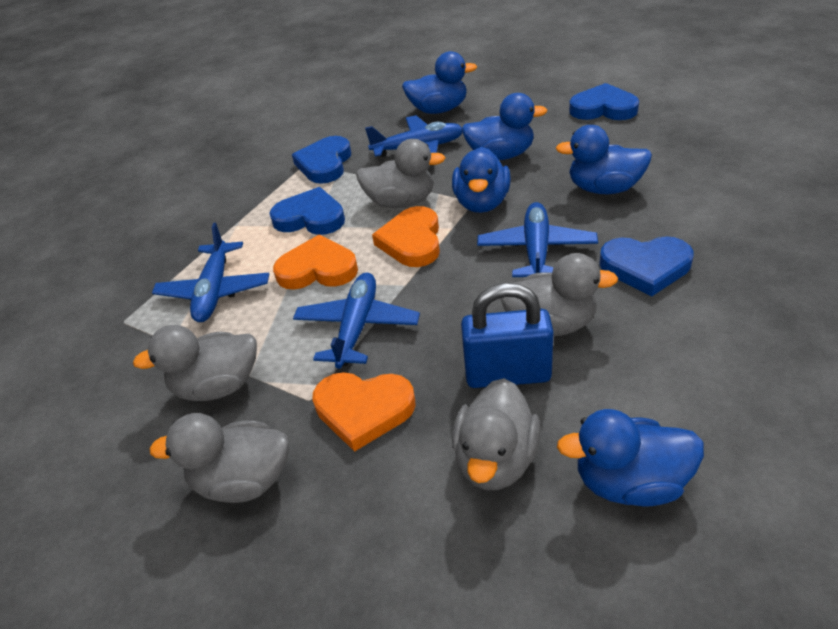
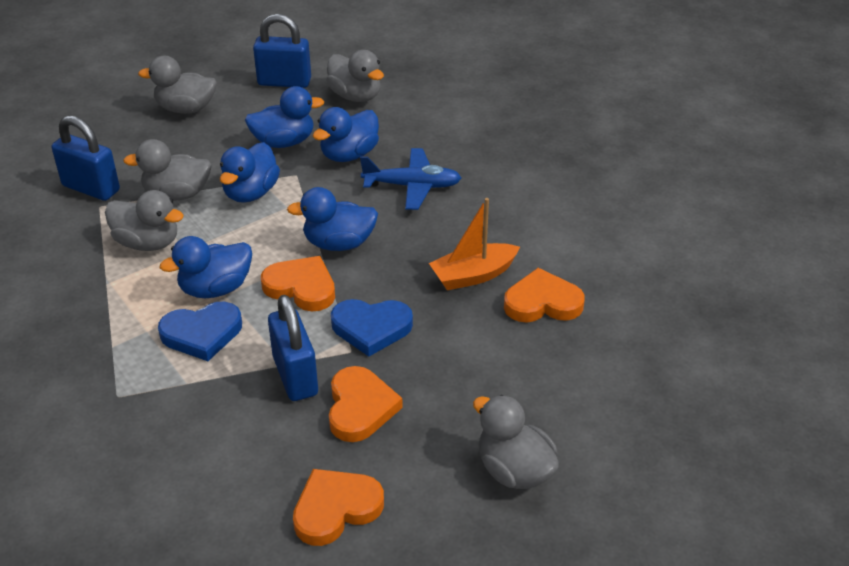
blue heart: 4 -> 2
blue padlock: 1 -> 3
blue plane: 4 -> 1
orange boat: 0 -> 1
orange heart: 3 -> 4

